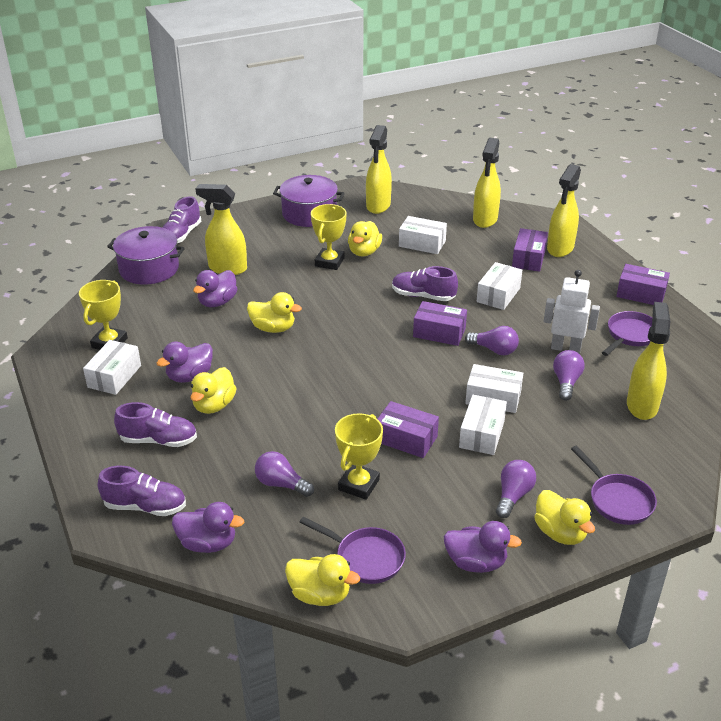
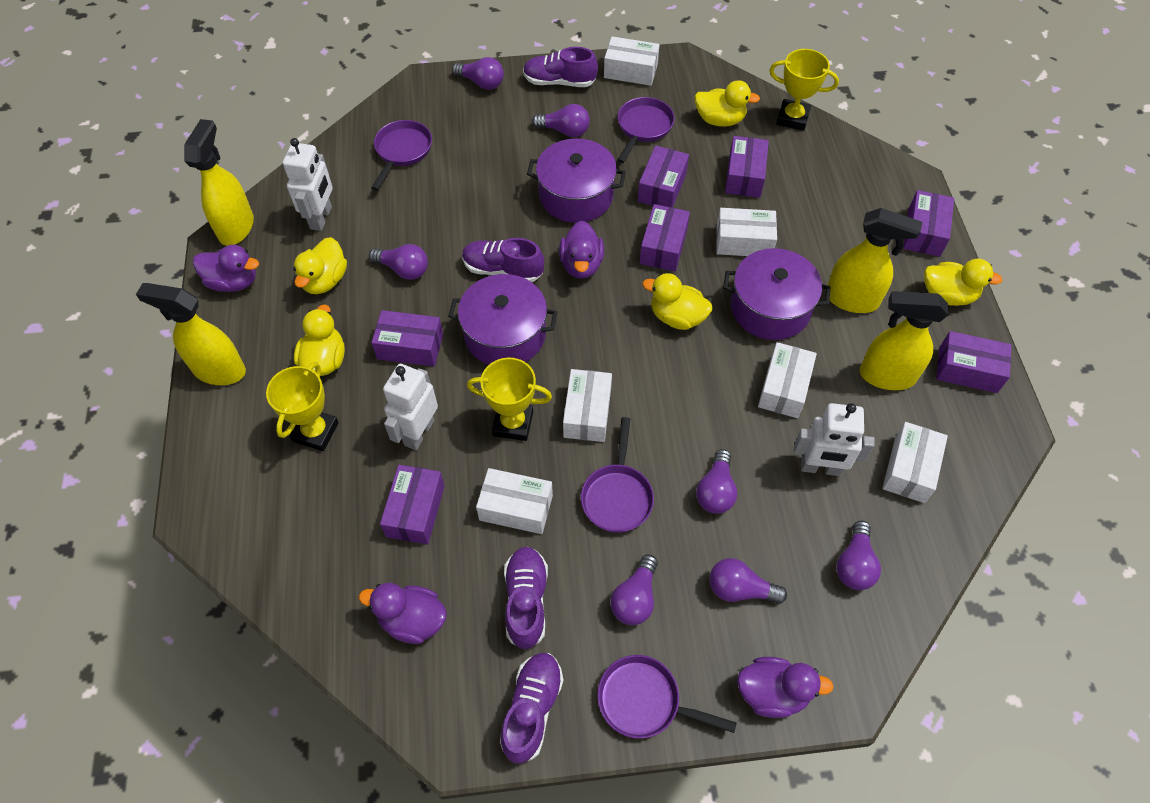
purple box: 4 -> 7
purple light bulb: 4 -> 7
purple pan: 3 -> 4
purple pot: 2 -> 3
white box: 5 -> 6
white robot: 1 -> 3
yellow spray bottle: 5 -> 4

